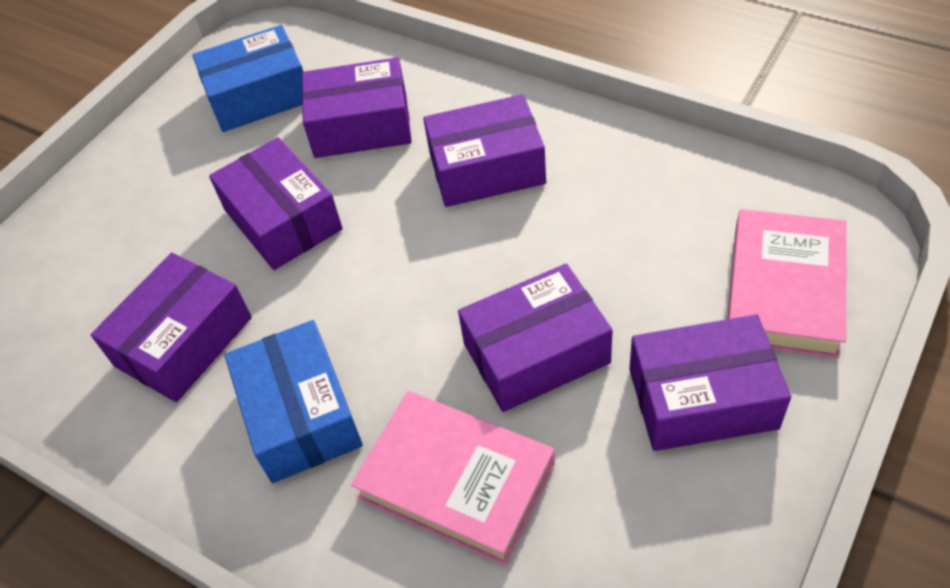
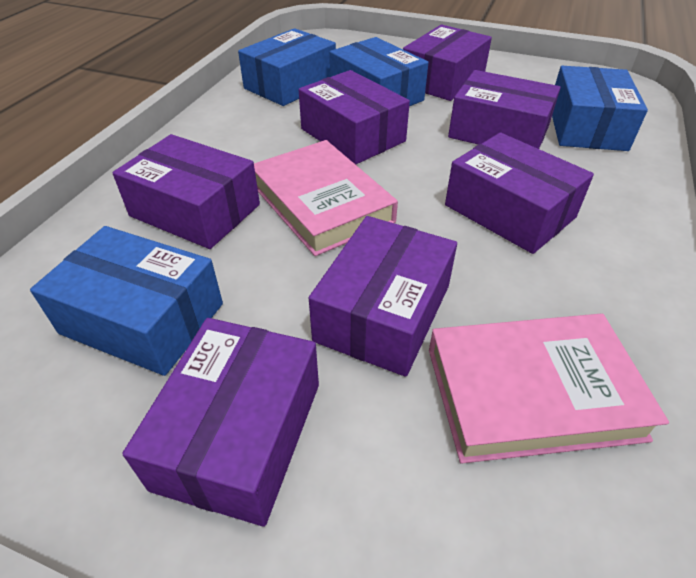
blue box: 2 -> 4
purple box: 6 -> 7

